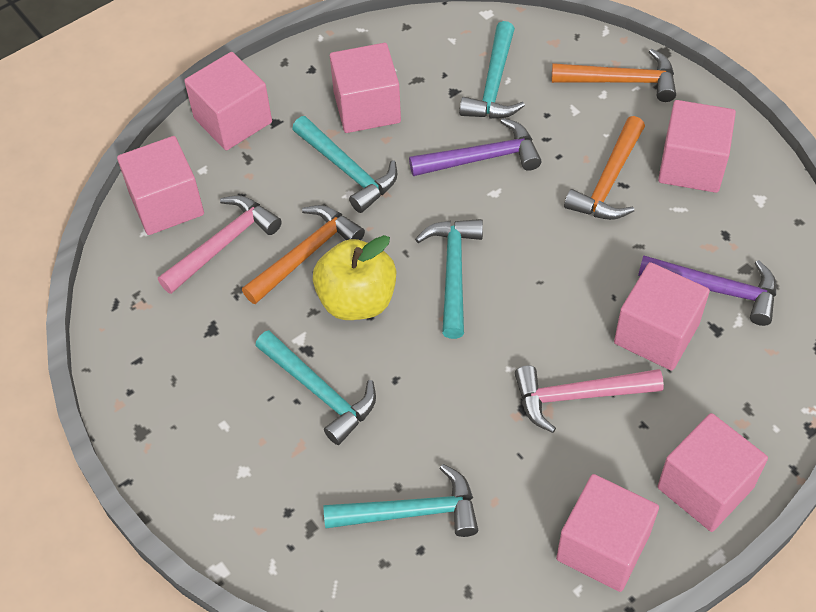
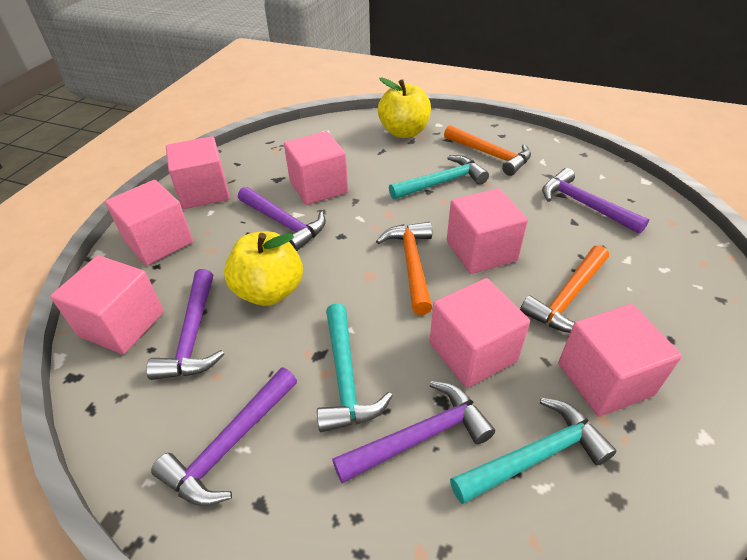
pink hammer: 2 -> 0
purple hammer: 2 -> 5
turquoise hammer: 5 -> 3
yellow apple: 1 -> 2

